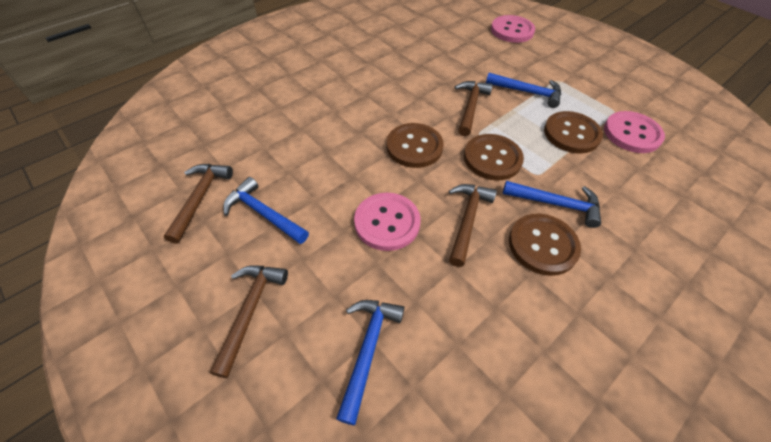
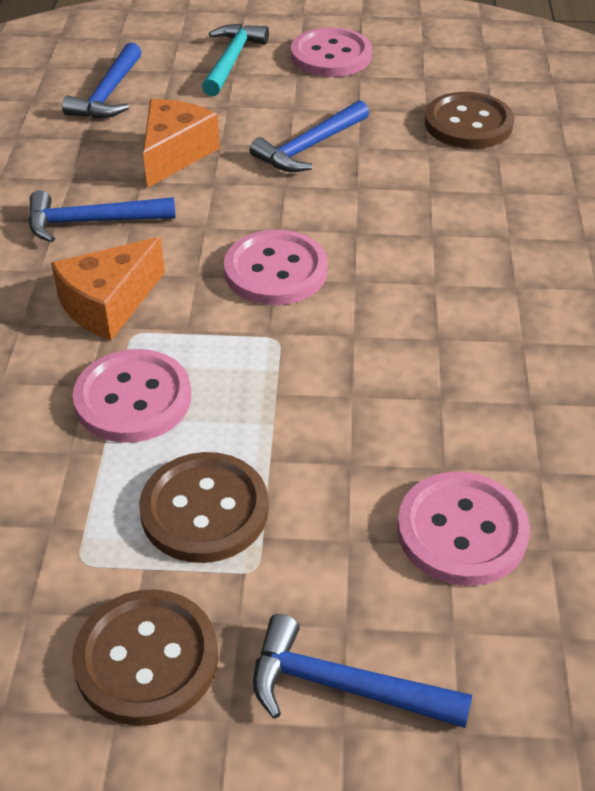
brown button: 4 -> 3
brown hammer: 4 -> 0
orange cheese: 0 -> 2
pink button: 3 -> 4
turquoise hammer: 0 -> 1

